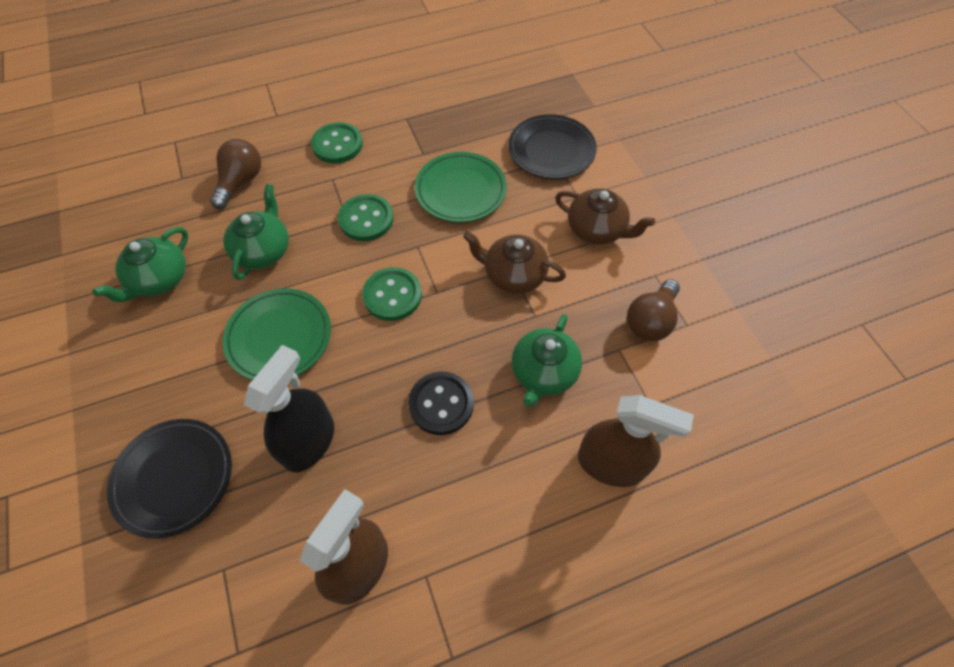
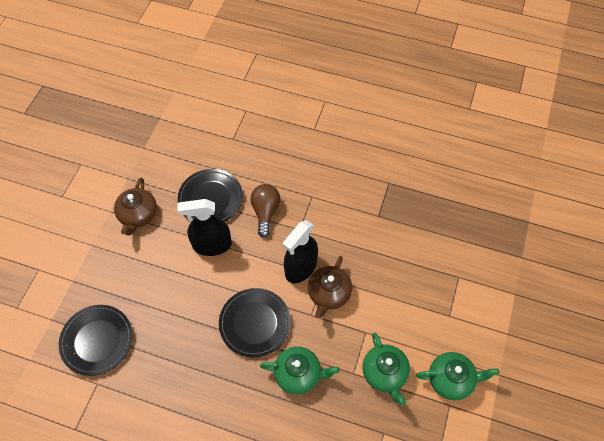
black button: 1 -> 0
black plate: 2 -> 3
black spray bottle: 1 -> 2
brown light bulb: 2 -> 1
brown spray bottle: 2 -> 0
green button: 3 -> 0
green plate: 2 -> 0

